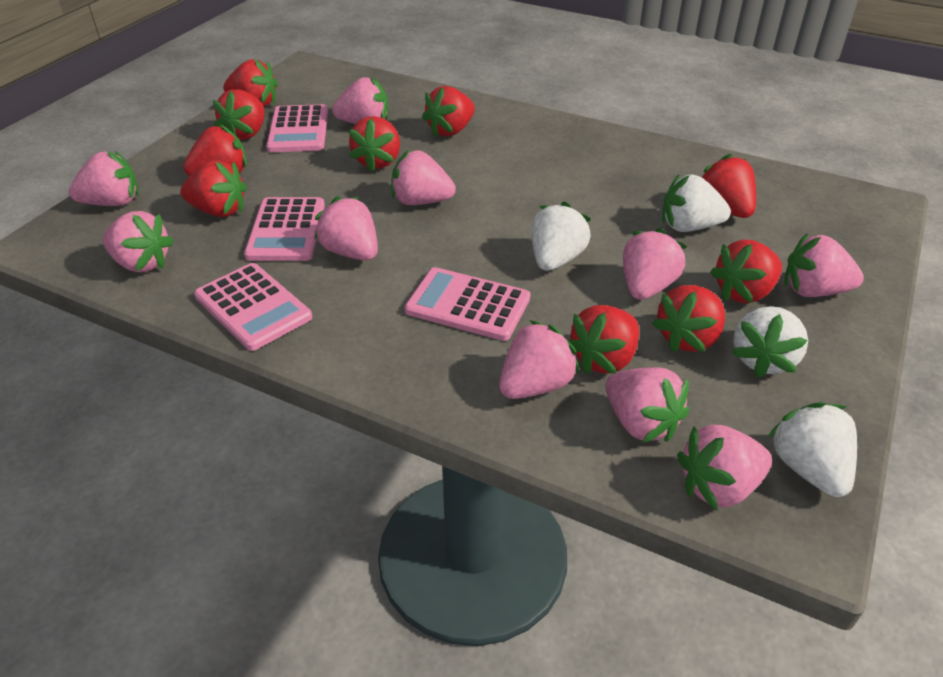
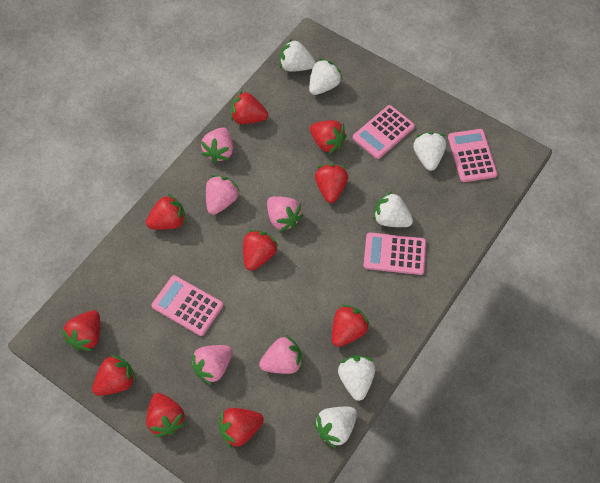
pink strawberry: 10 -> 5
white strawberry: 4 -> 6

